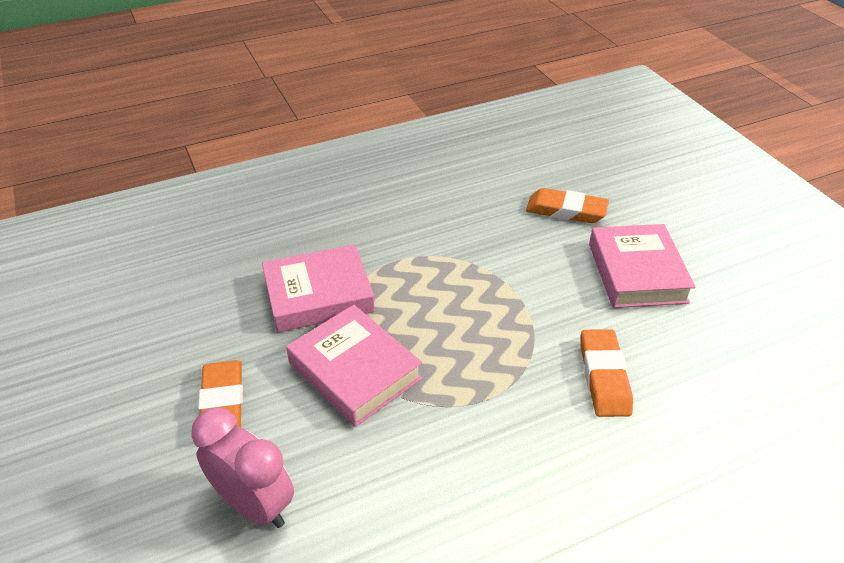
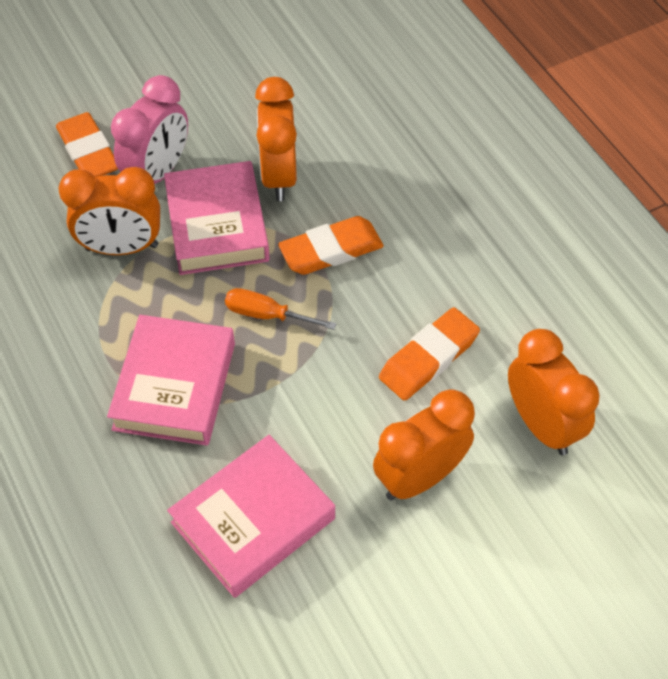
orange clock: 0 -> 4
orange screwdriver: 0 -> 1

